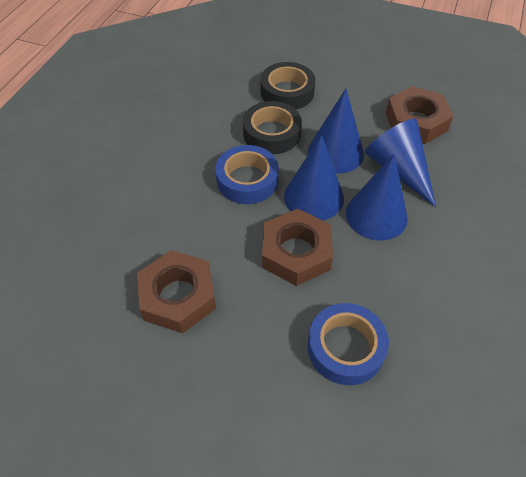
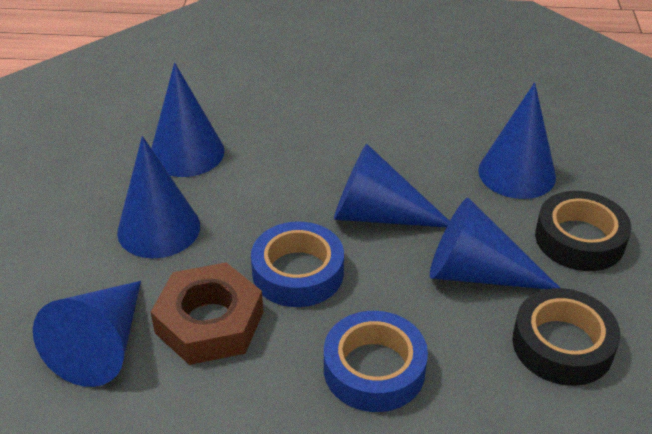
blue cone: 4 -> 6
brown nut: 3 -> 1

